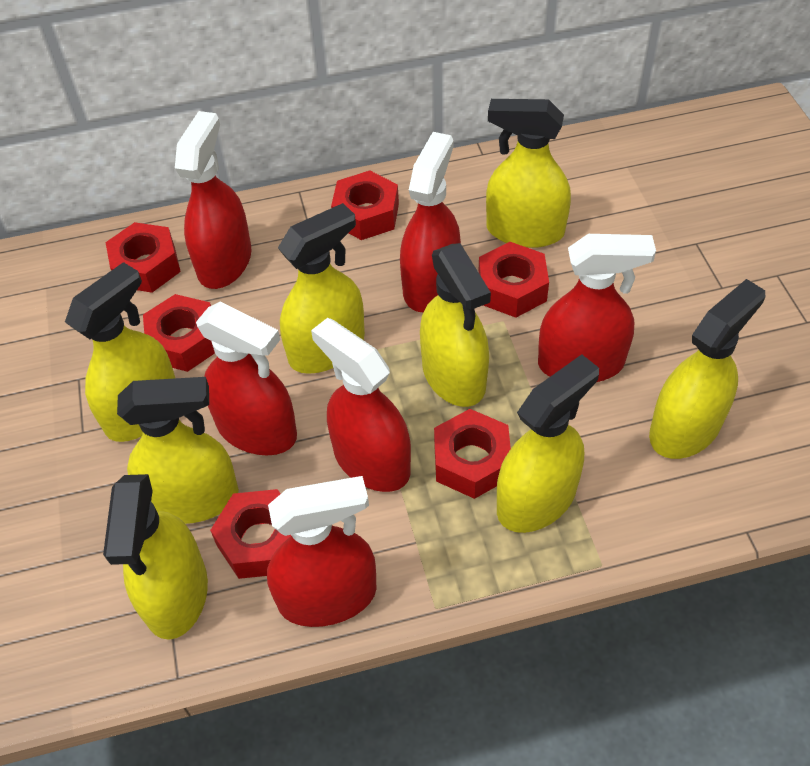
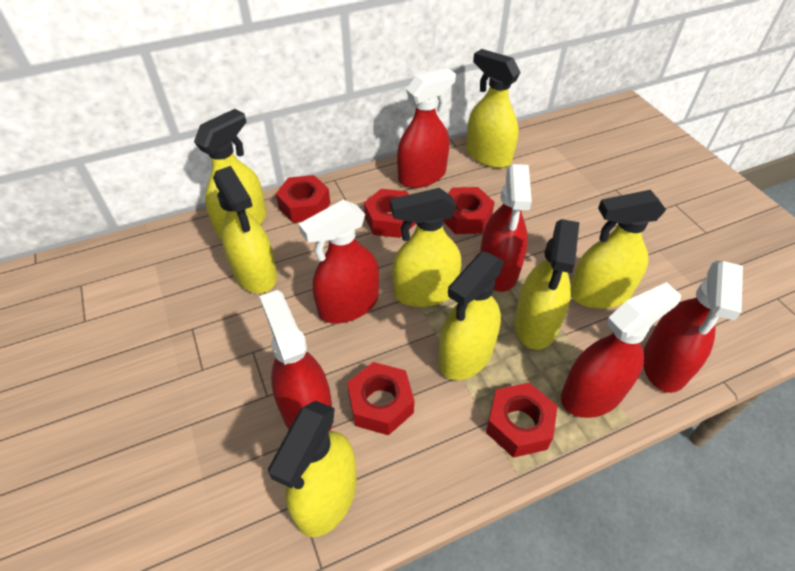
red nut: 6 -> 5

